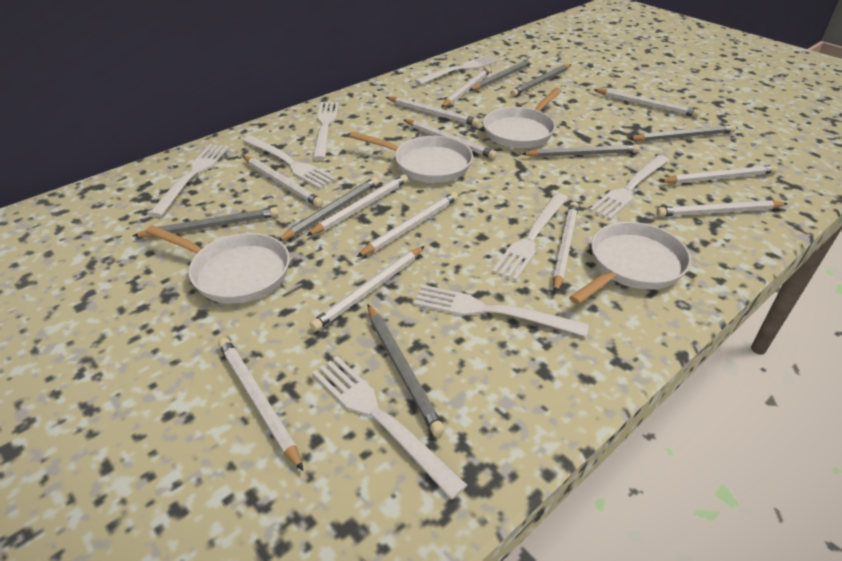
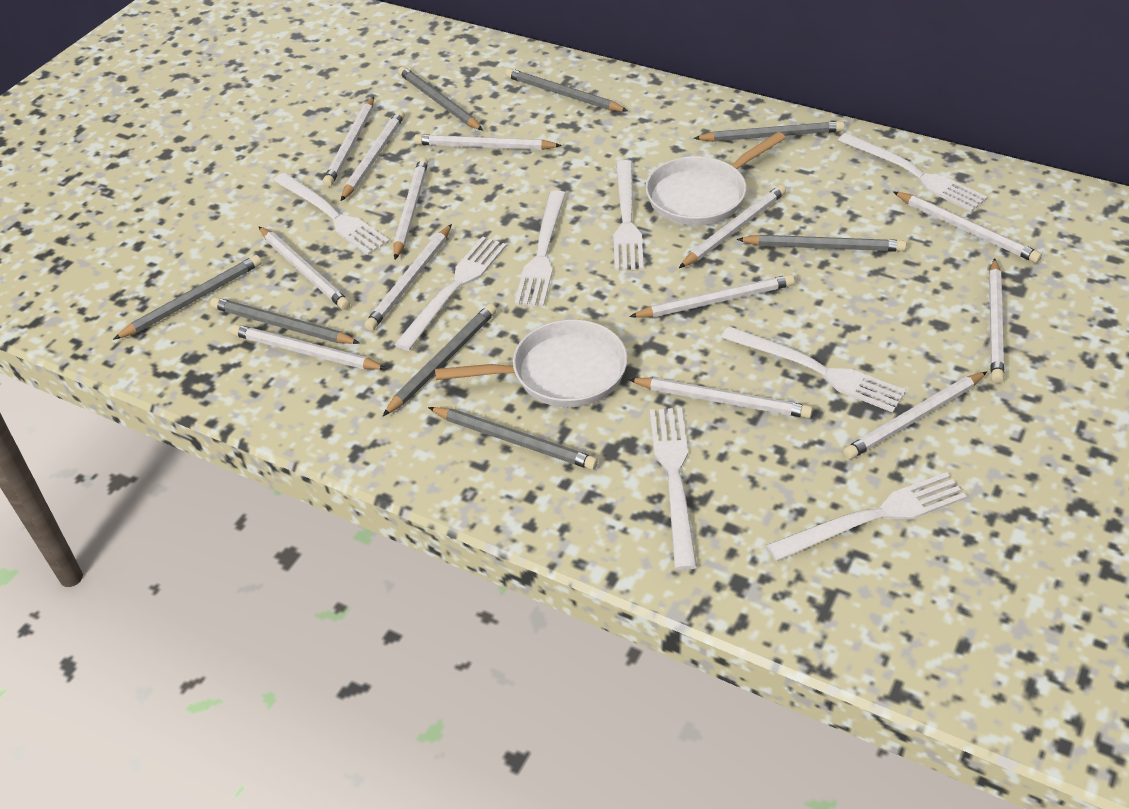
grey pencil: 7 -> 8
white pan: 4 -> 2
white pencil: 12 -> 13

